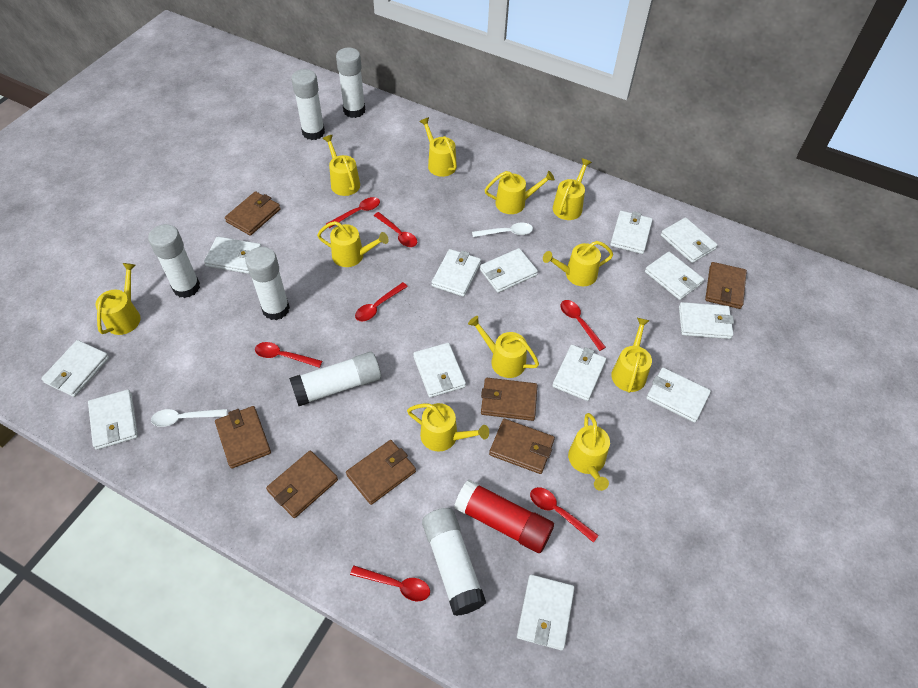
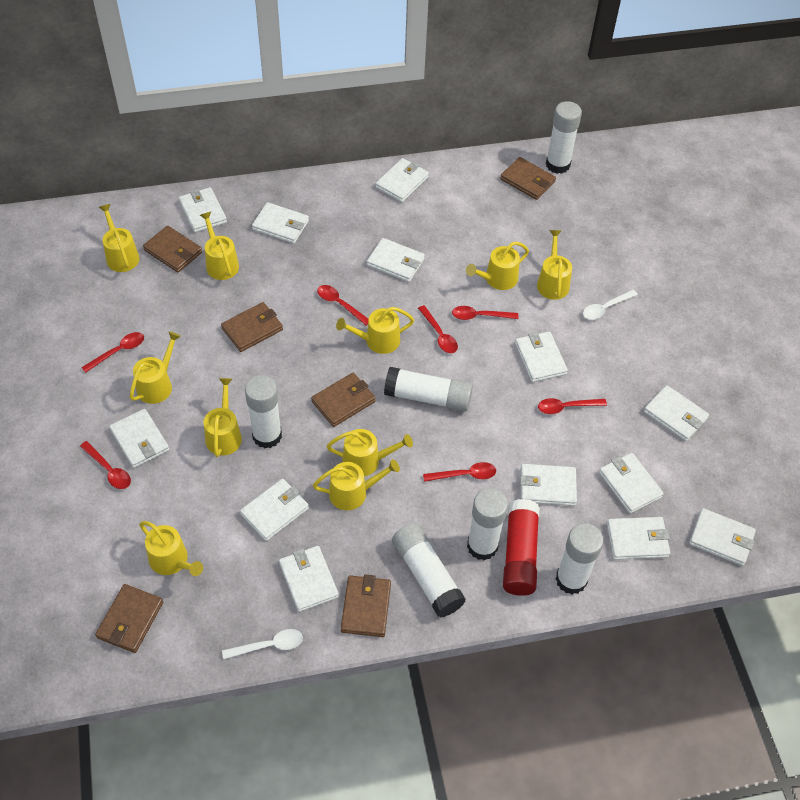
brown wallet: 7 -> 6
yellow watering can: 11 -> 10

